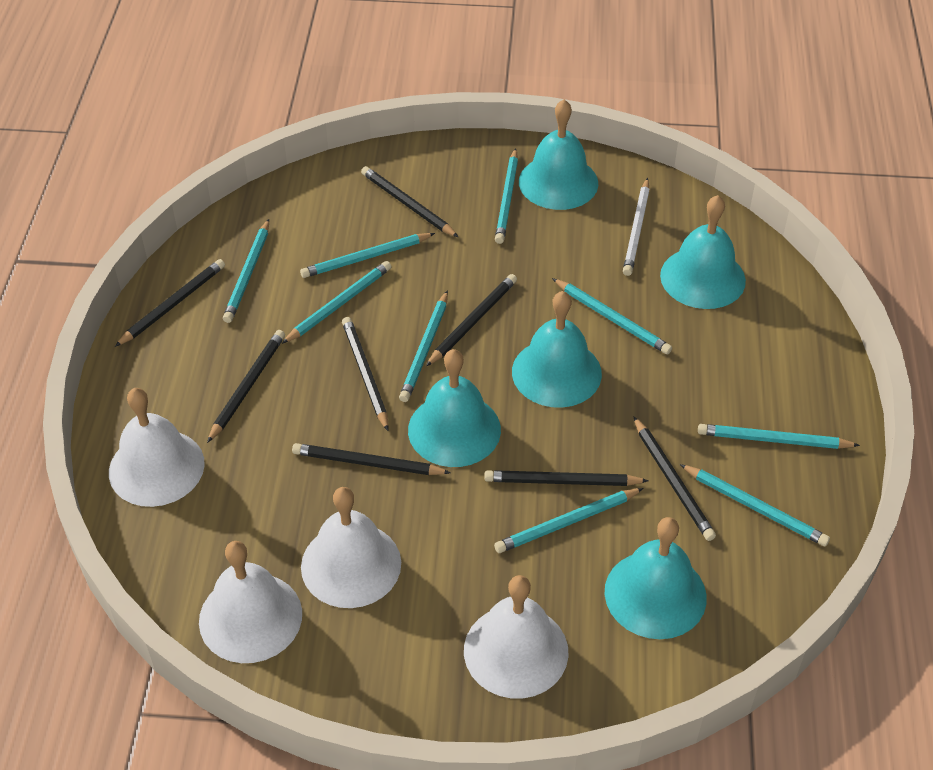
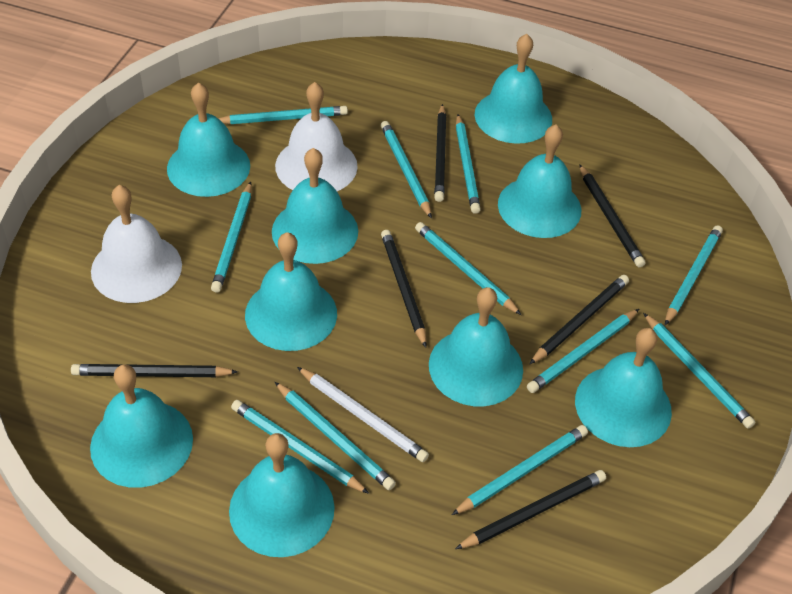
black pencil: 8 -> 6
turquoise bell: 5 -> 9
turquoise pencil: 9 -> 11
white bell: 4 -> 2

